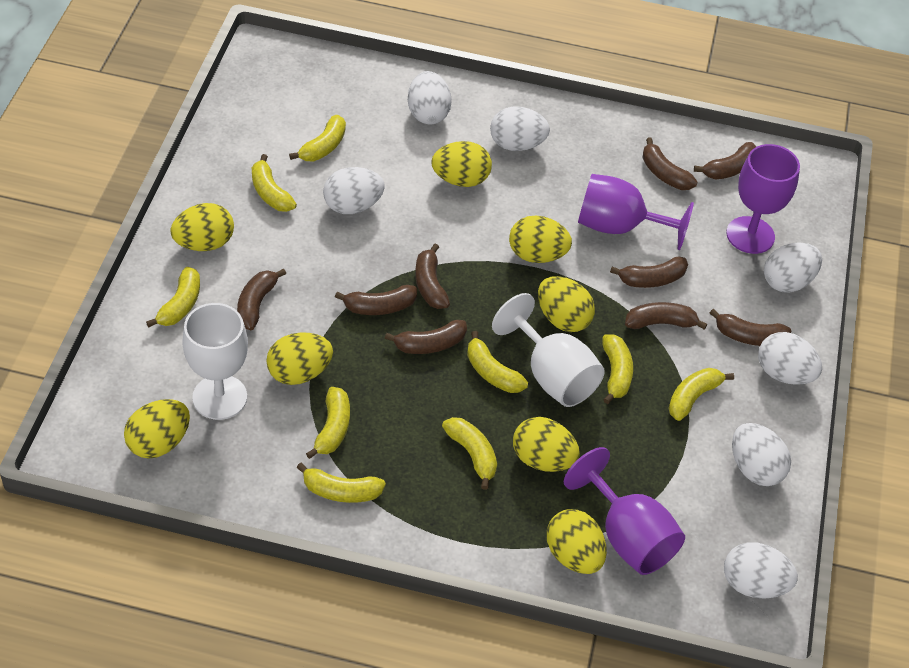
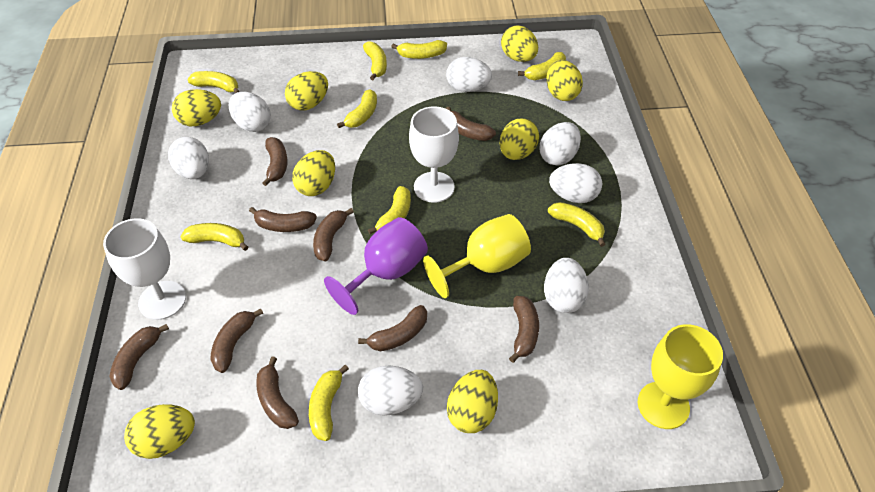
purple goblet: 3 -> 1
yellow goblet: 0 -> 2

